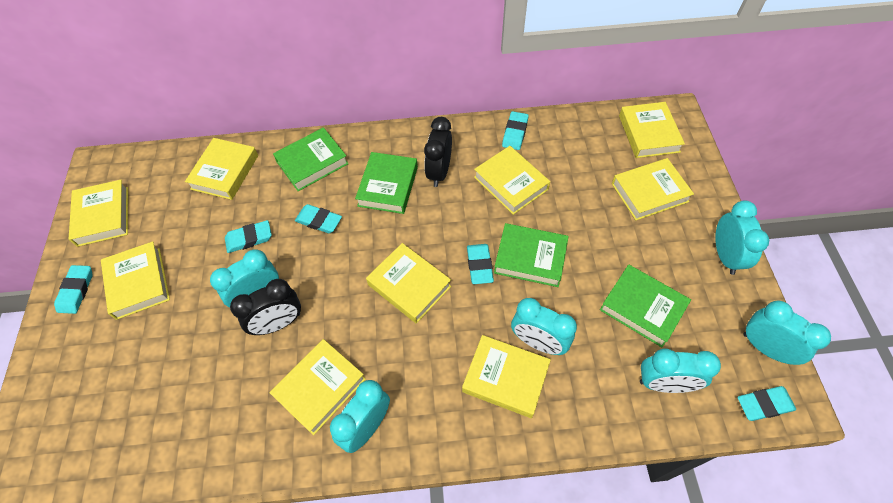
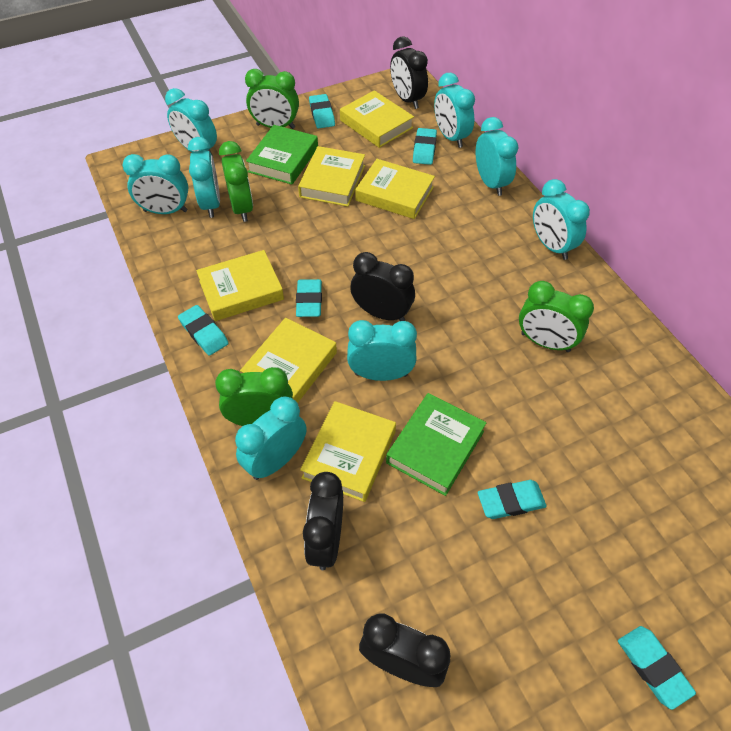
black clock: 2 -> 4
green book: 4 -> 2
green clock: 0 -> 4
turquoise clock: 6 -> 8
yellow book: 9 -> 6

